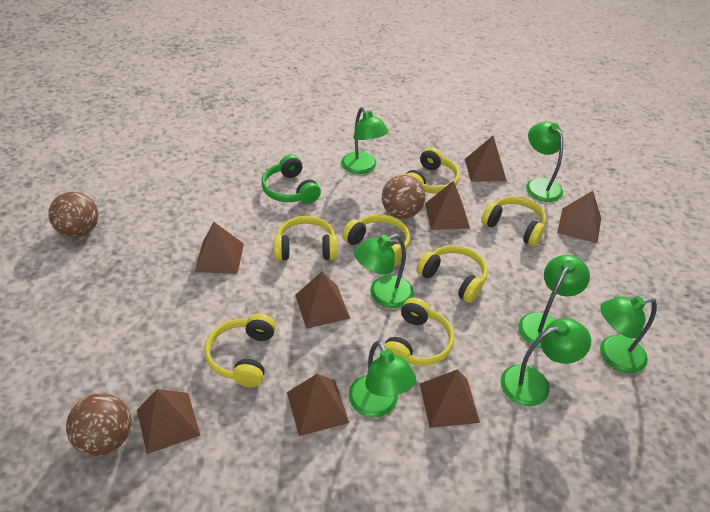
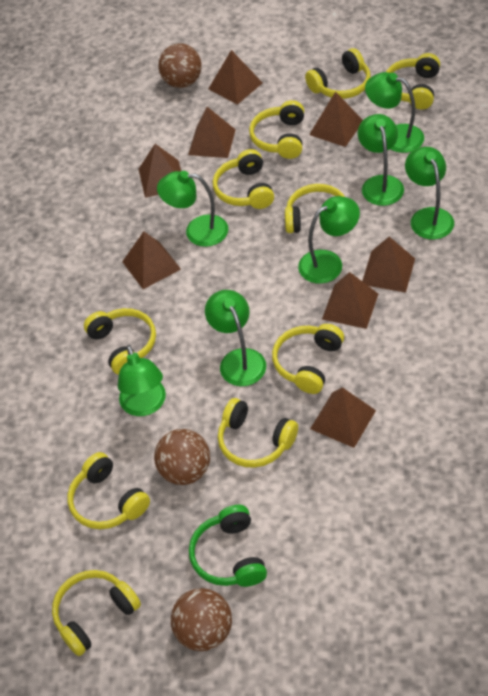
yellow headphones: 7 -> 10

